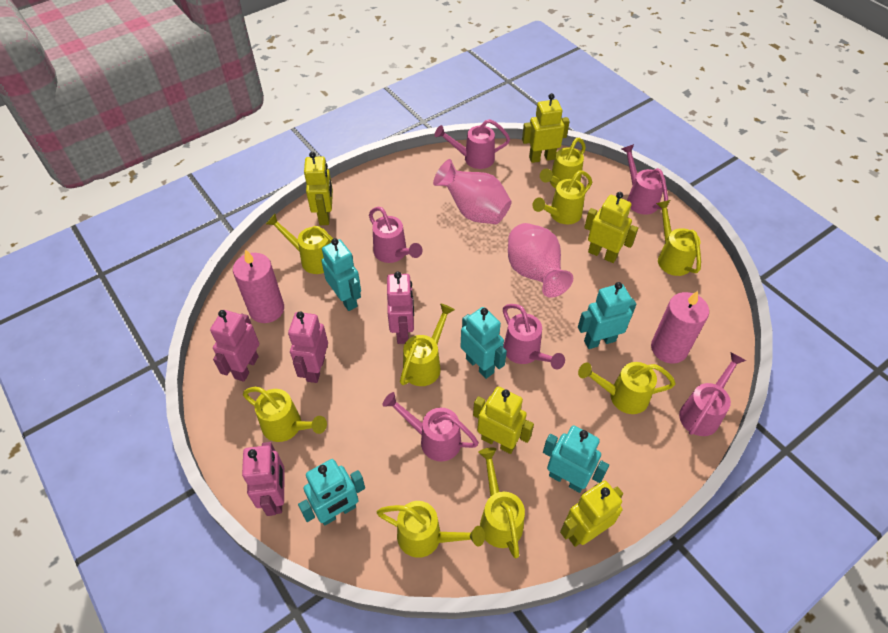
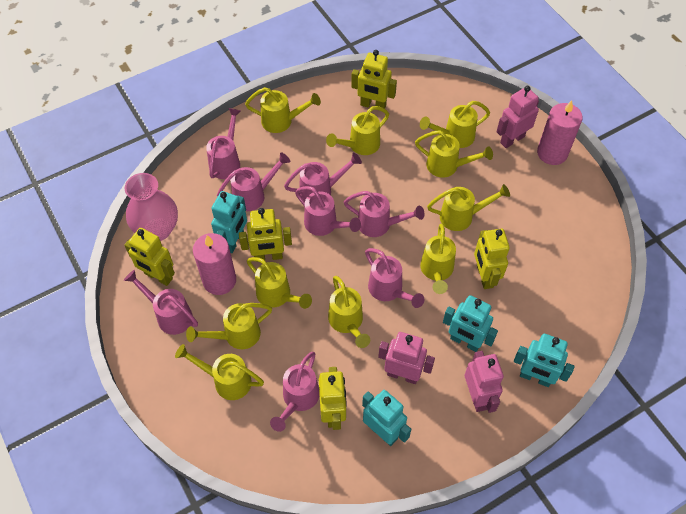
pink robot: 4 -> 3
pink vase: 2 -> 1
pink watering can: 6 -> 8
turquoise robot: 5 -> 4
yellow watering can: 9 -> 10

